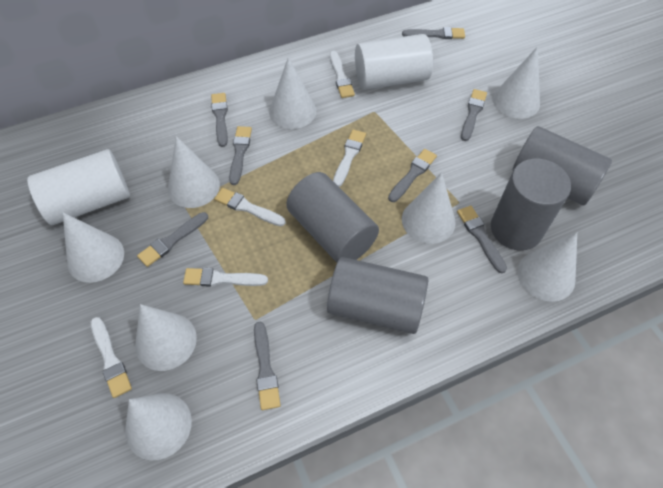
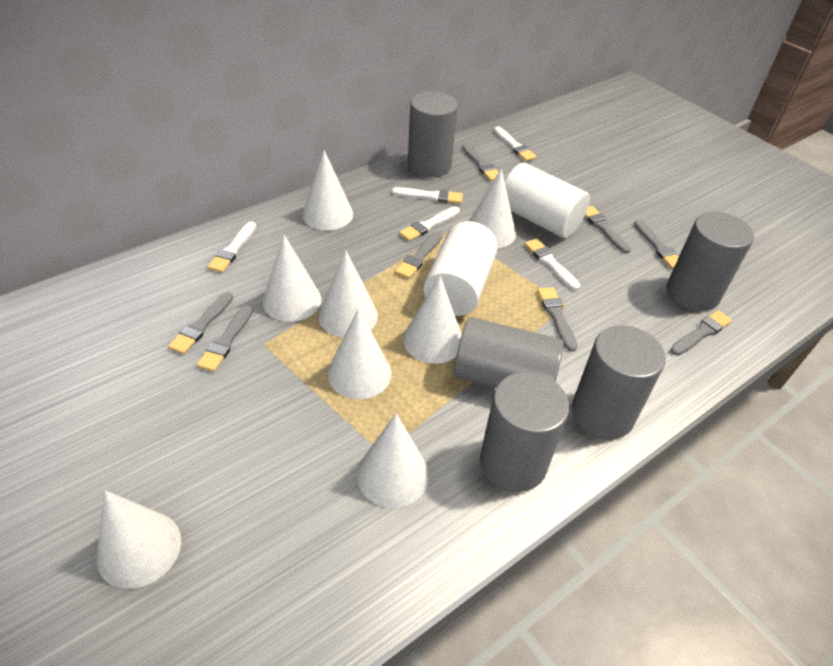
grey cylinder: 4 -> 5

